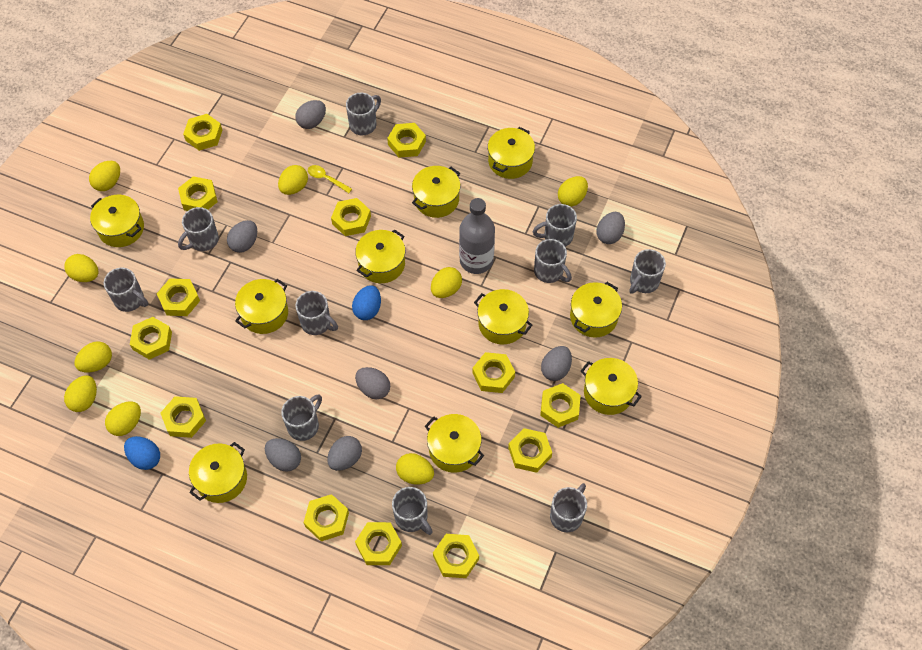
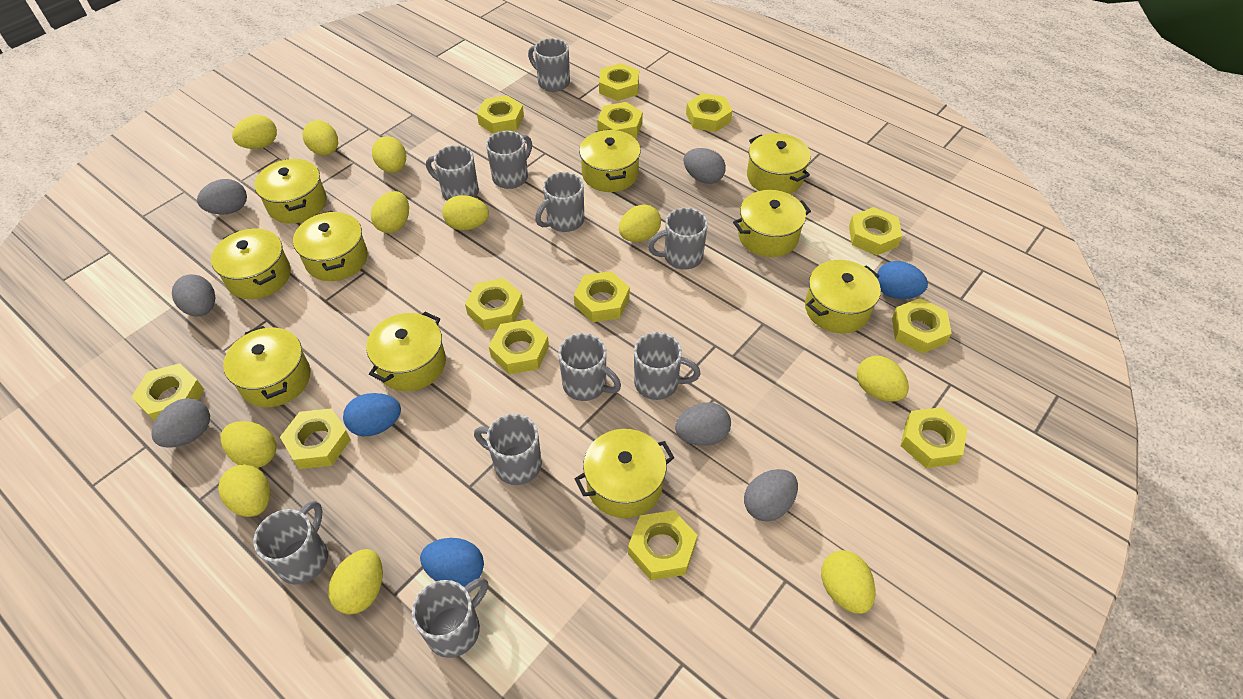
blue egg: 2 -> 3
grey bottle: 1 -> 0
grey egg: 7 -> 6
yellow egg: 9 -> 11
yellow spoon: 1 -> 0

